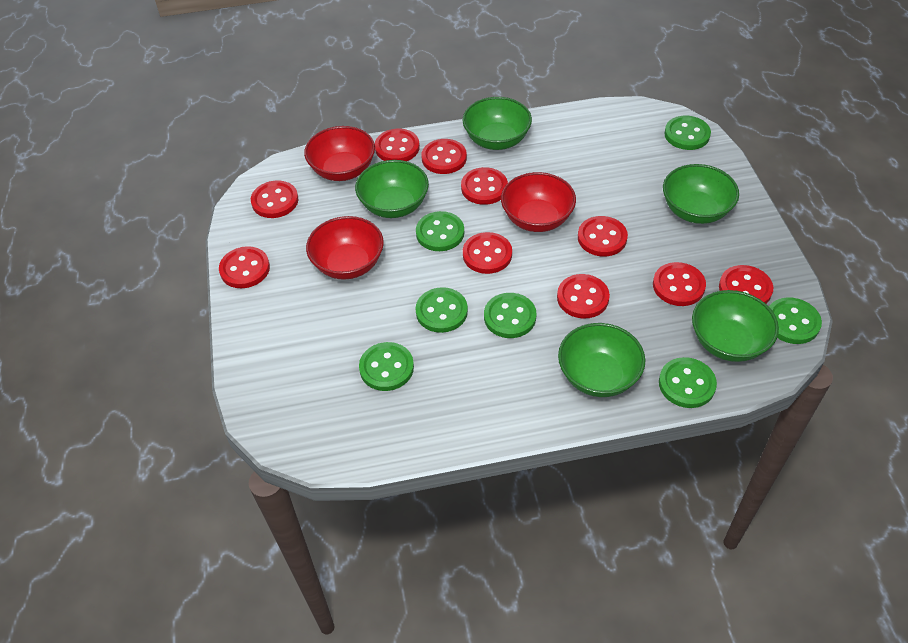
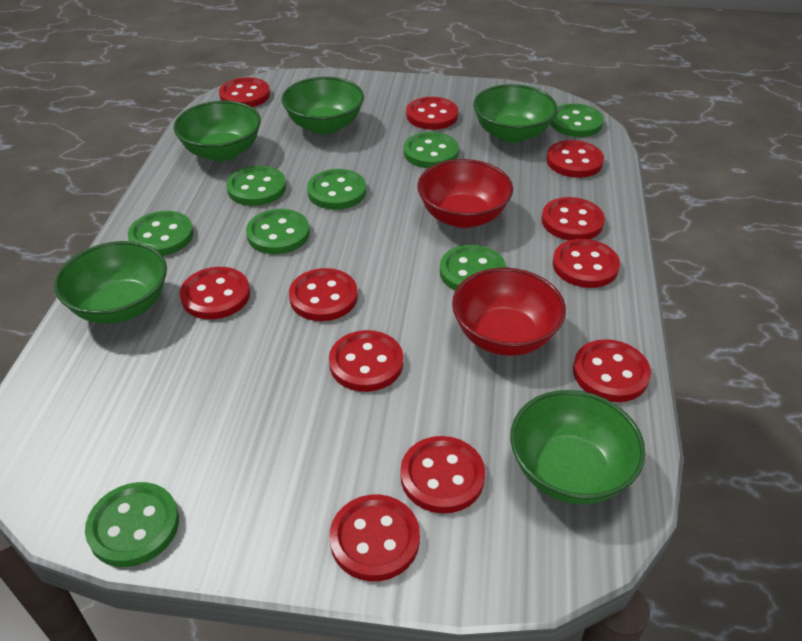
green button: 7 -> 8
red bowl: 3 -> 2
red button: 10 -> 11

